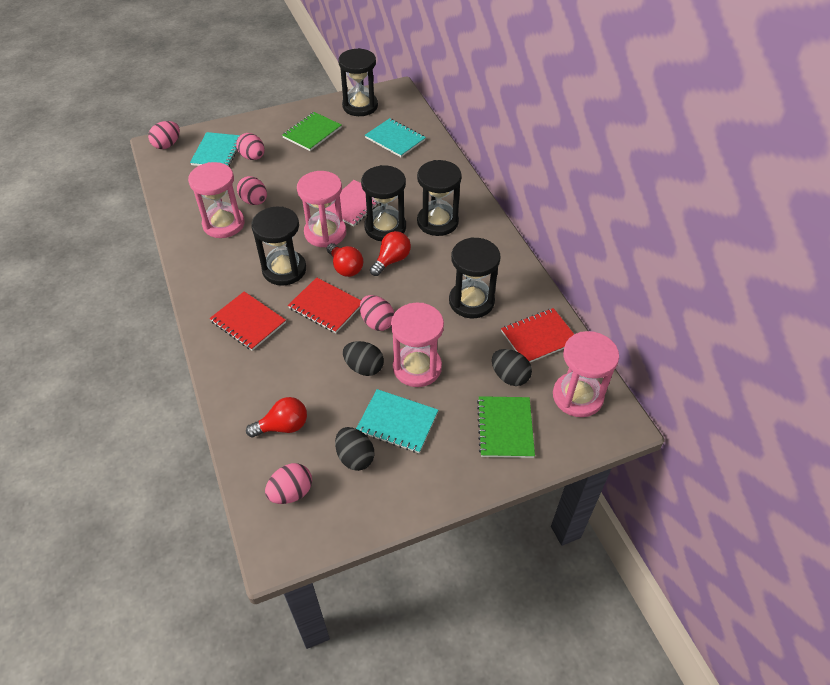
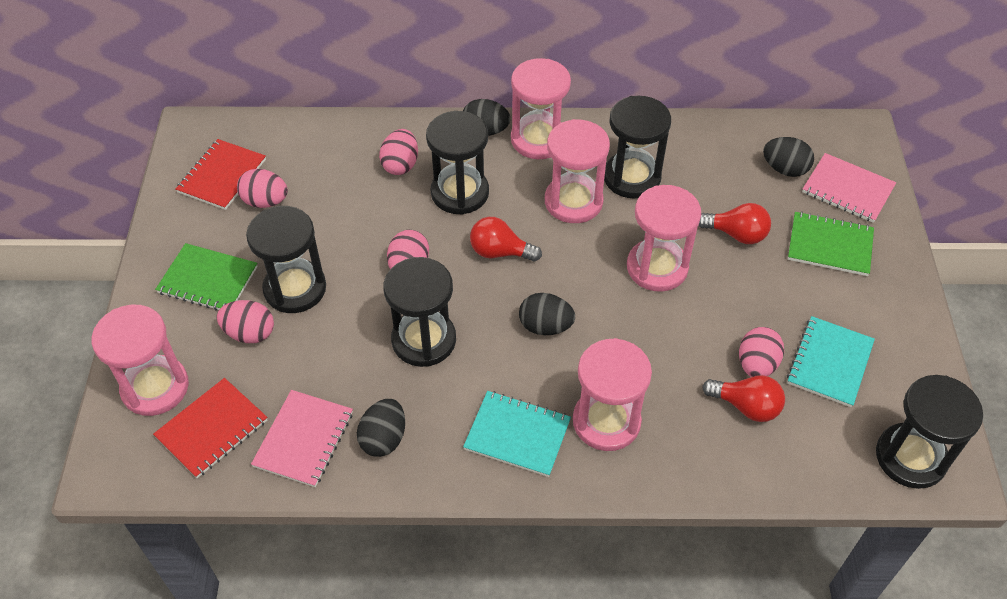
black egg: 3 -> 4
pink hourglass: 4 -> 5
pink notebook: 1 -> 2
red notebook: 3 -> 2
turquoise notebook: 3 -> 2

